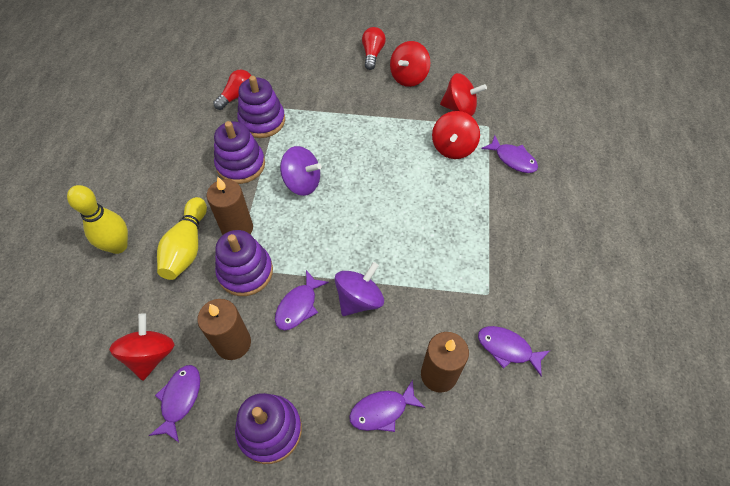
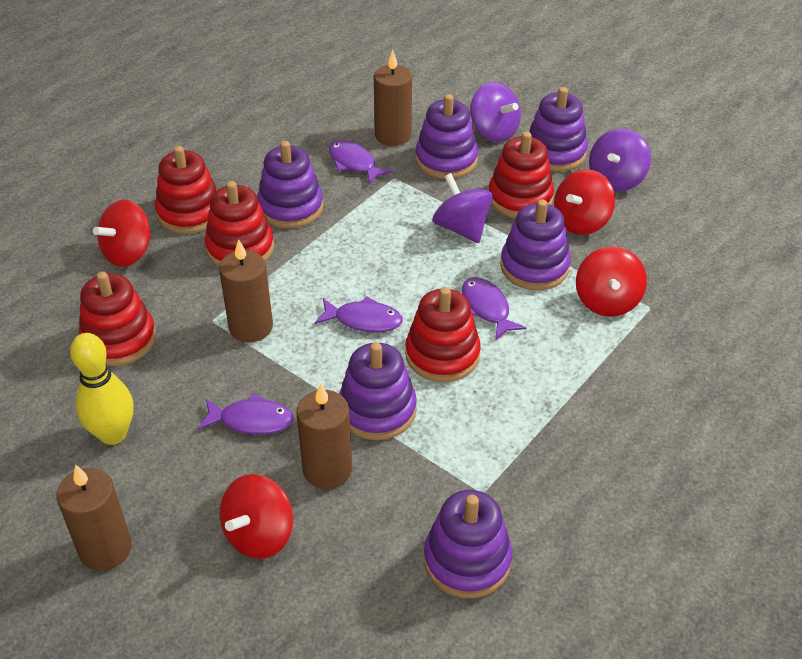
brown candle: 3 -> 4
purple fish: 5 -> 4
purple spinning top: 2 -> 3
purple stacking toy: 4 -> 6
red light bulb: 2 -> 0
red stacking toy: 0 -> 5
yellow bowling pin: 2 -> 1

